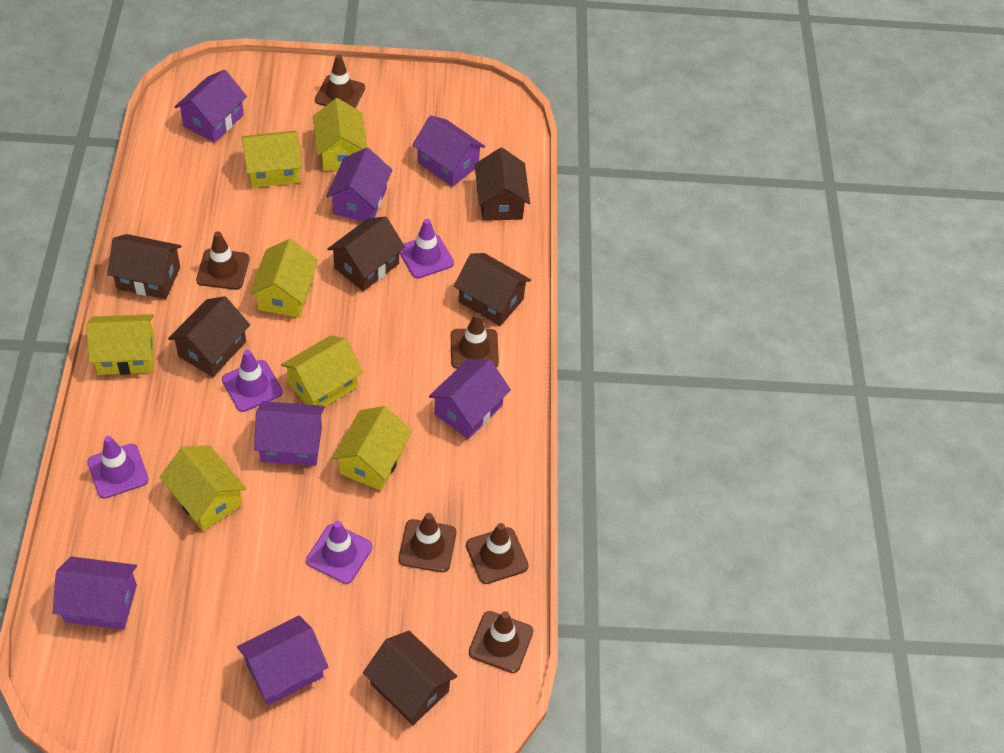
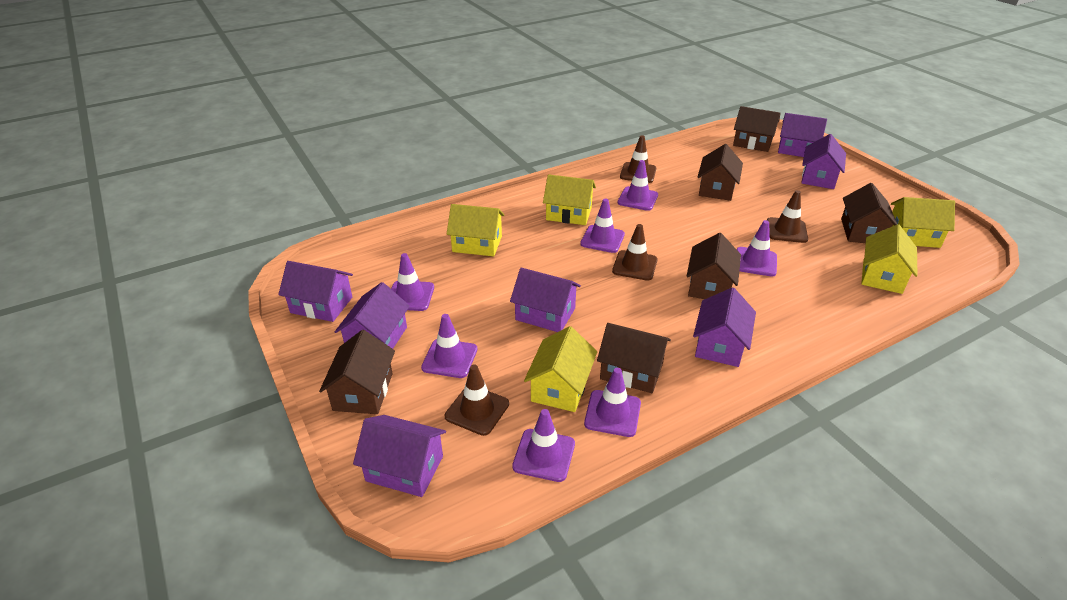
brown traffic cone: 6 -> 4
purple traffic cone: 4 -> 7
yellow house: 7 -> 5

